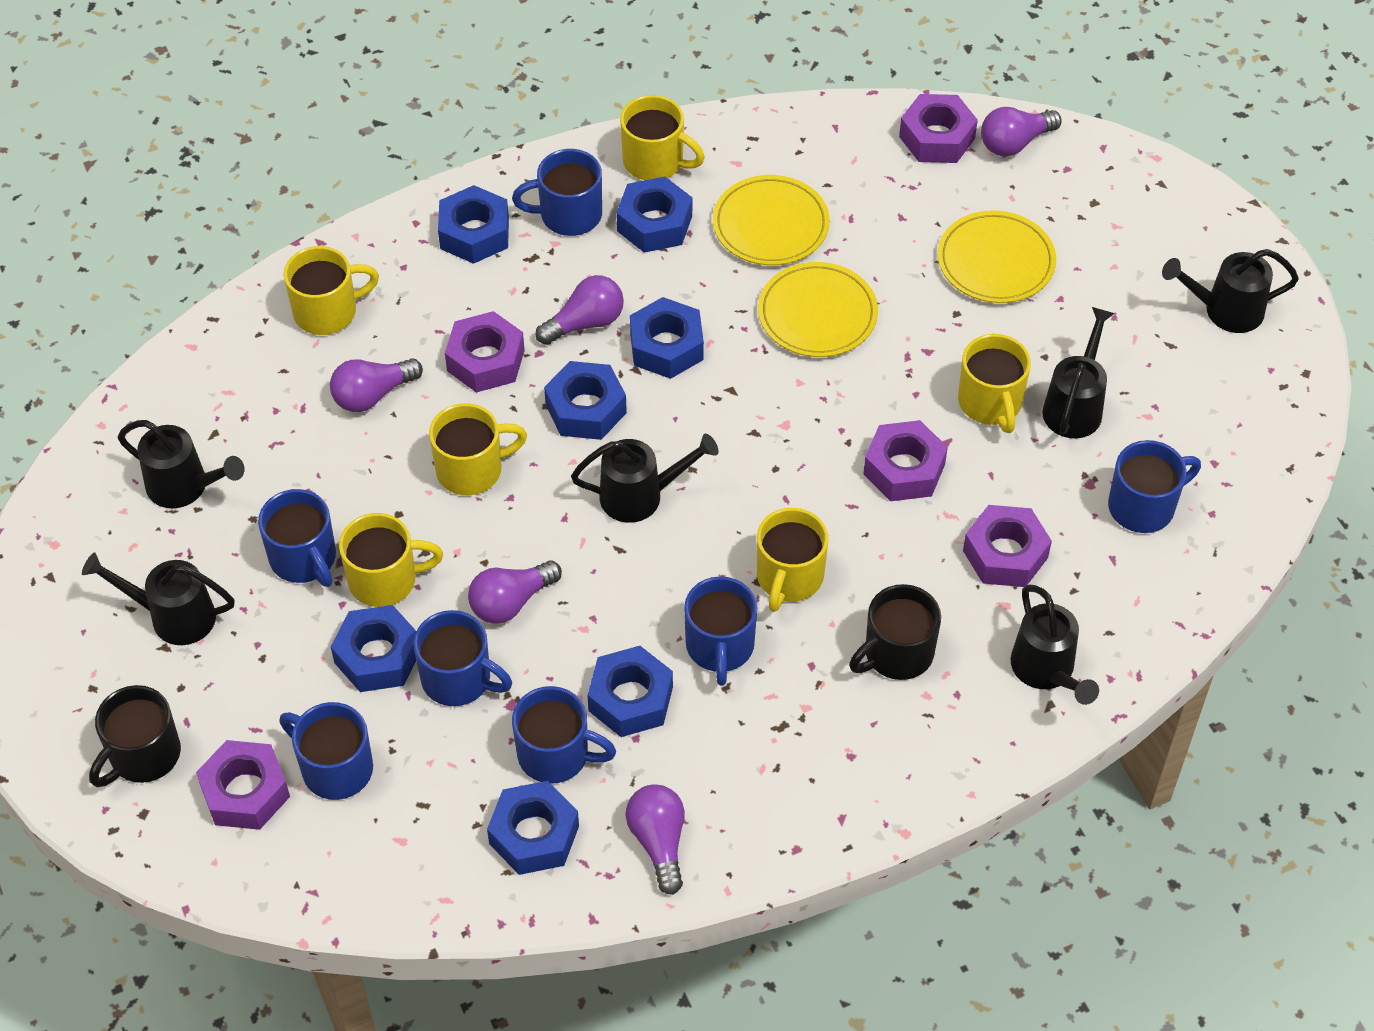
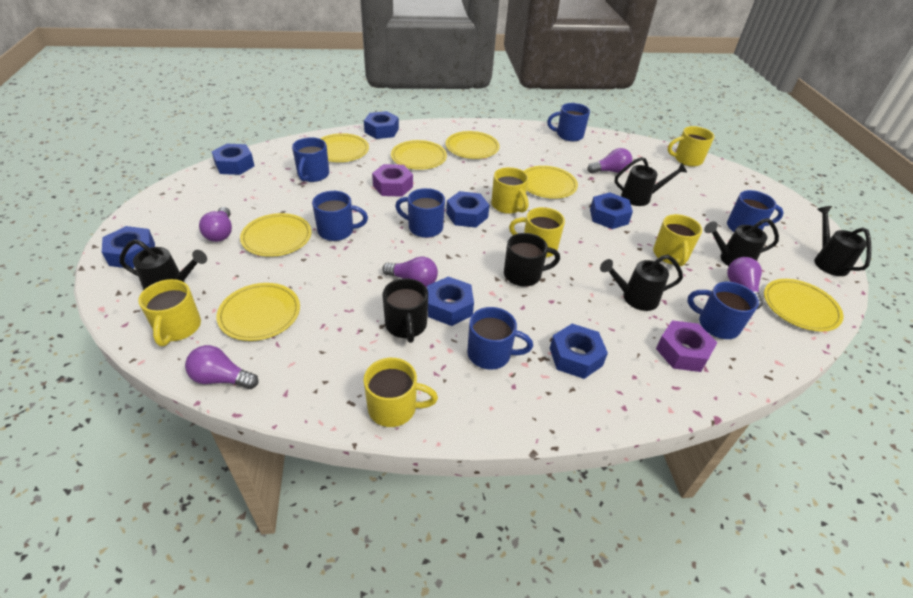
black watering can: 6 -> 5
purple nut: 5 -> 2
yellow plate: 3 -> 7

